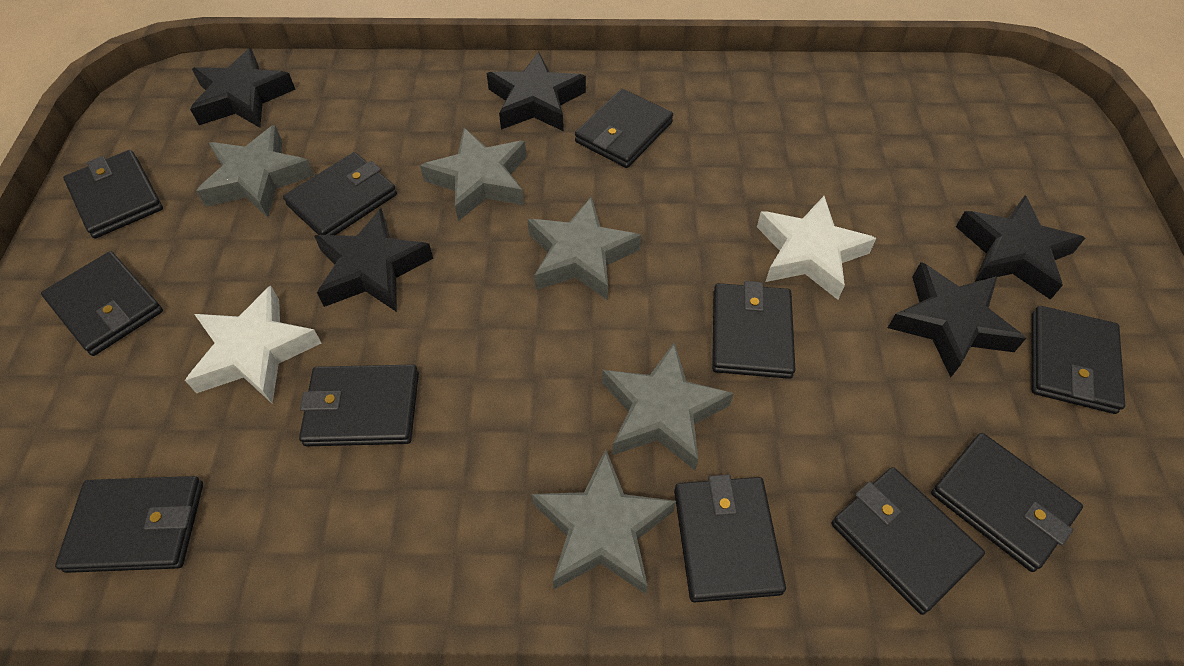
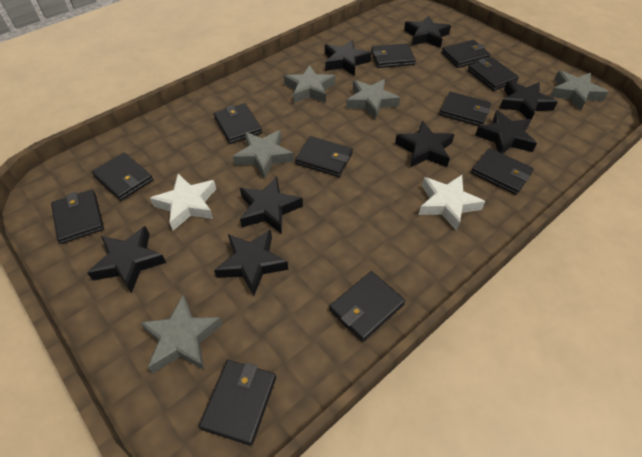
black star: 5 -> 8

